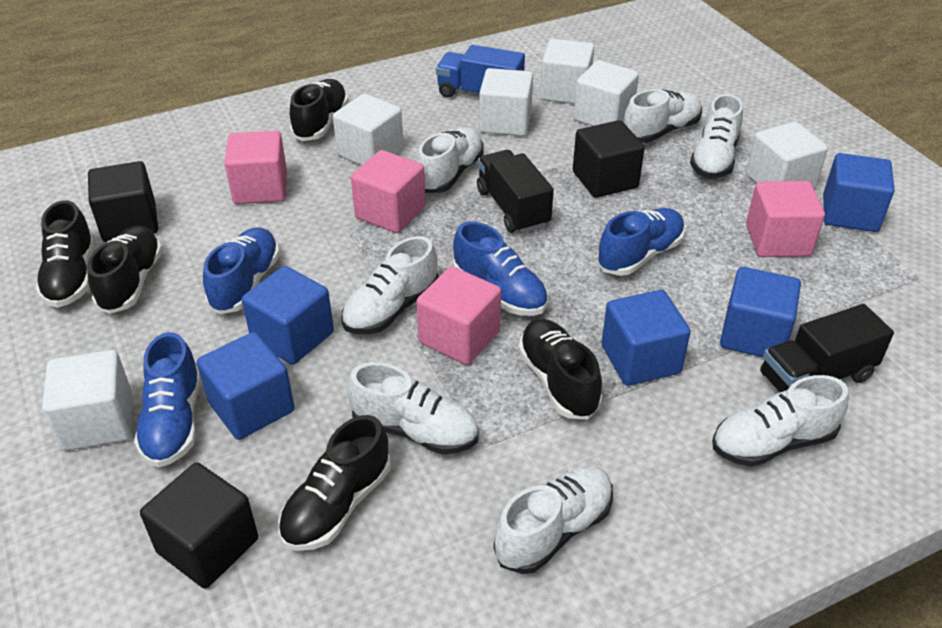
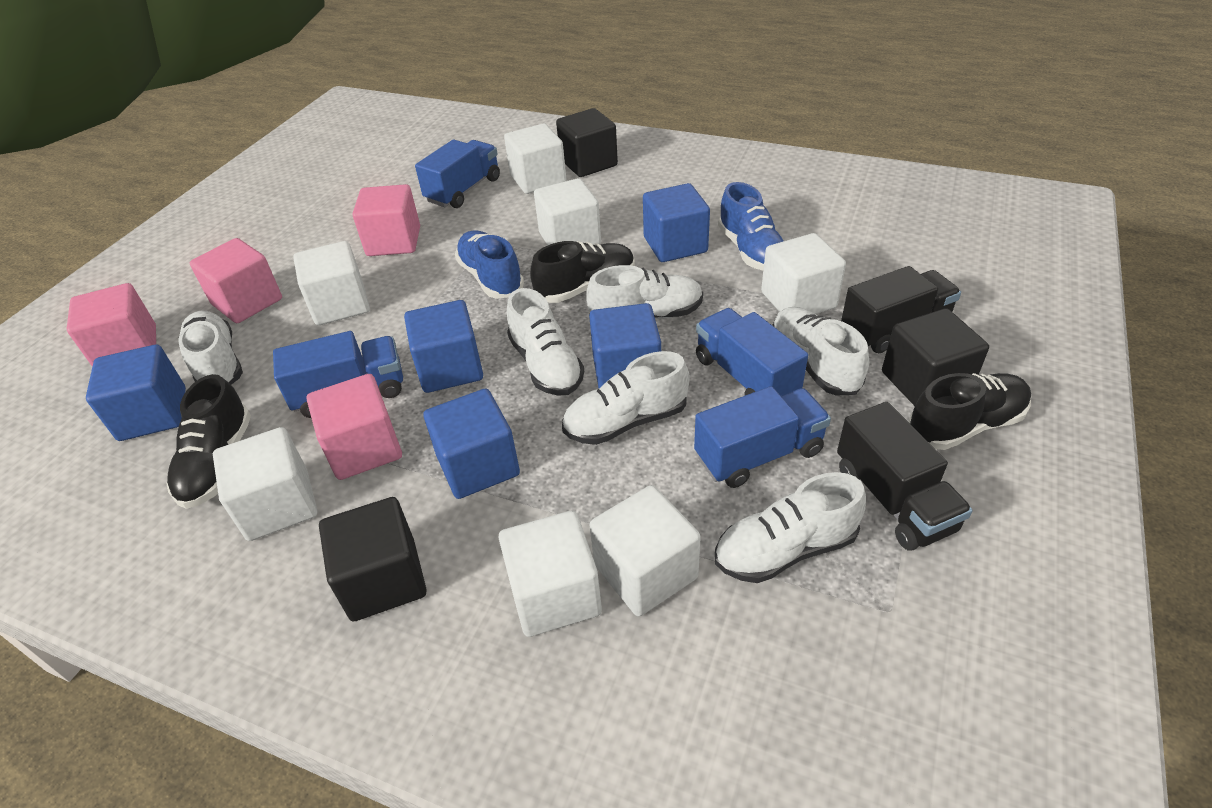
black shoe: 5 -> 3
blue shoe: 4 -> 2
blue truck: 1 -> 4
white cube: 6 -> 7
white shoe: 7 -> 6

